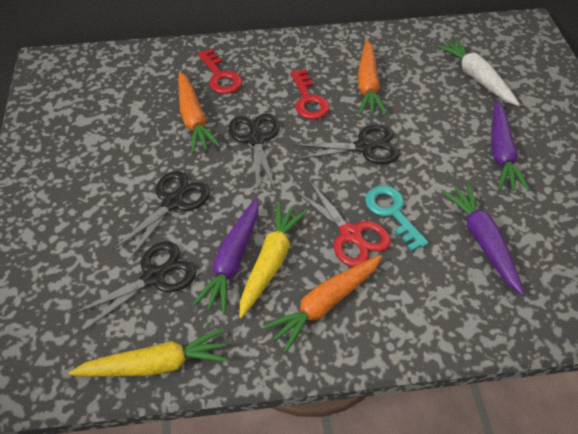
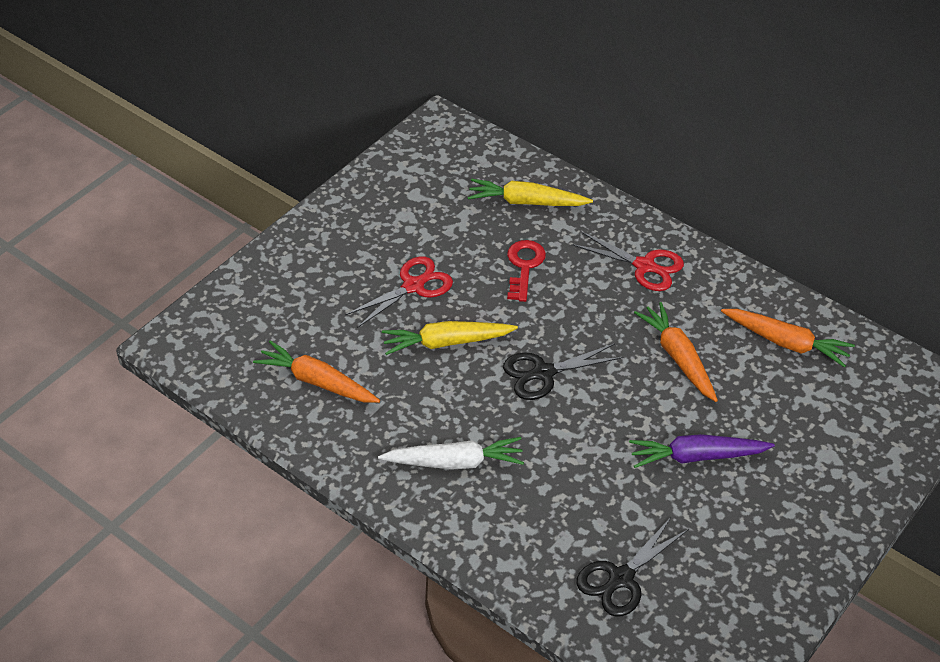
black scissors: 4 -> 2
purple carrot: 3 -> 1
red key: 2 -> 1
red scissors: 1 -> 2
turquoise key: 1 -> 0

